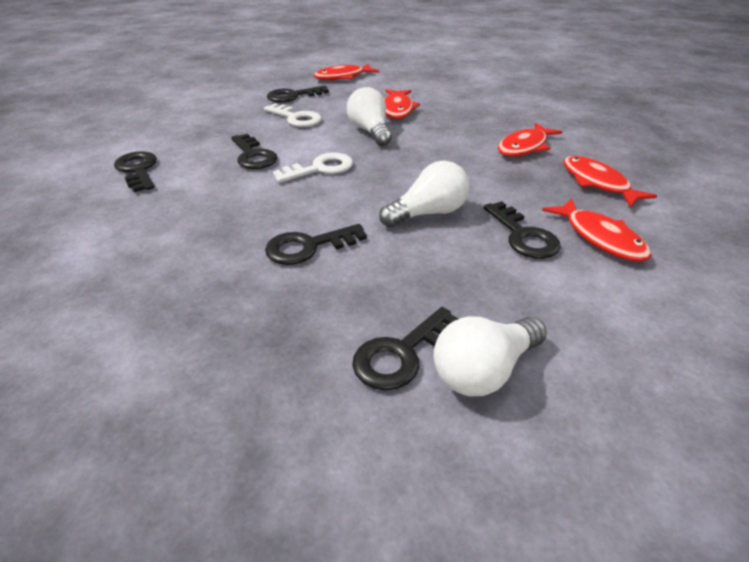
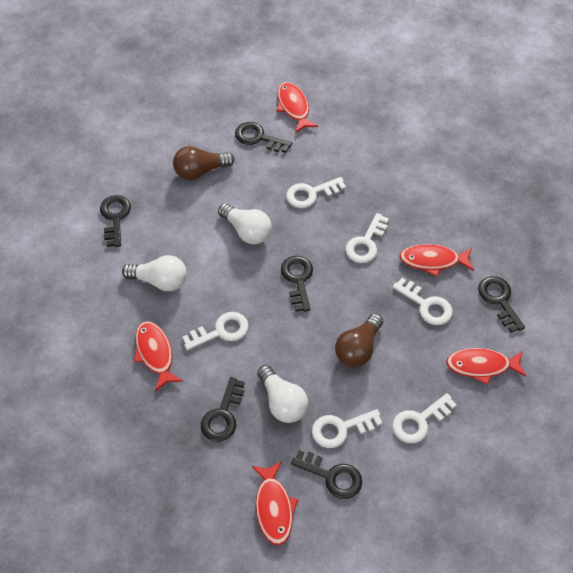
brown light bulb: 0 -> 2
white key: 2 -> 6

